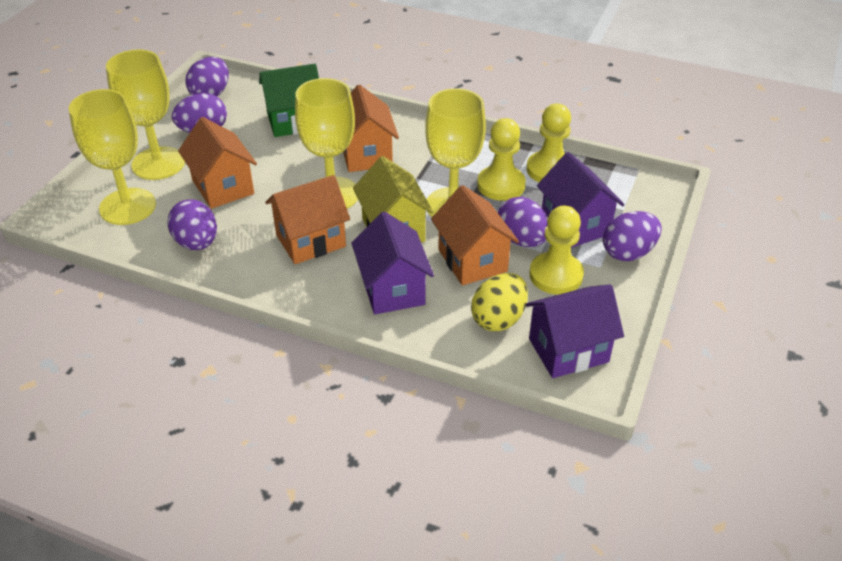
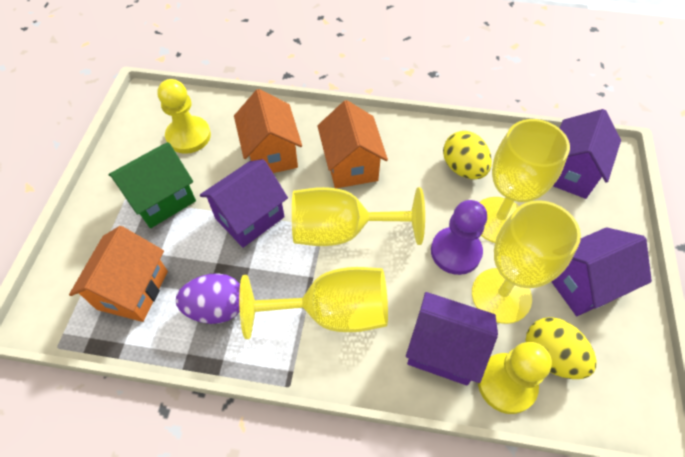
orange house: 4 -> 3
purple egg: 5 -> 1
purple house: 3 -> 4
purple pawn: 0 -> 1
yellow egg: 1 -> 2
yellow house: 1 -> 0
yellow pawn: 3 -> 2

